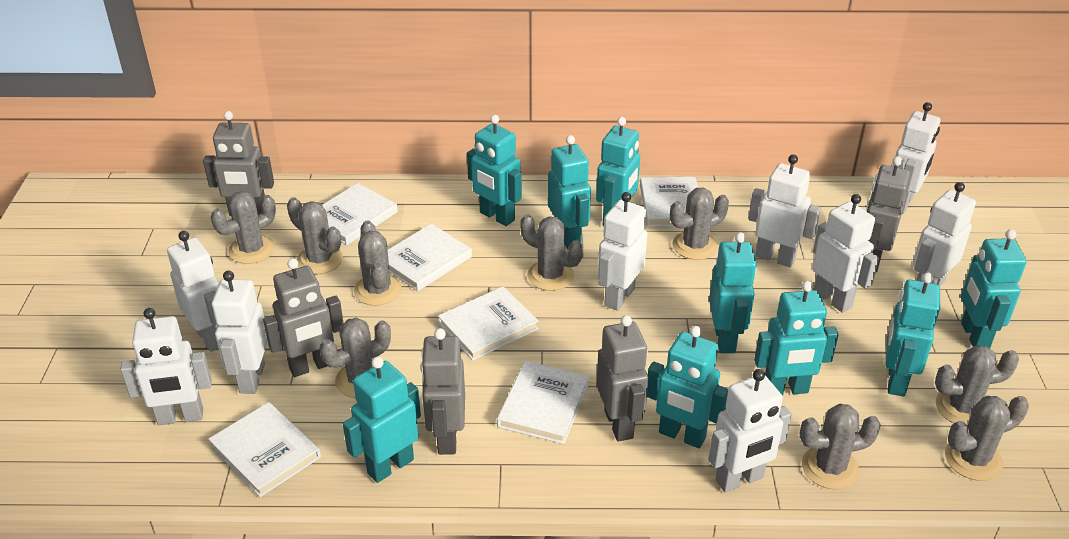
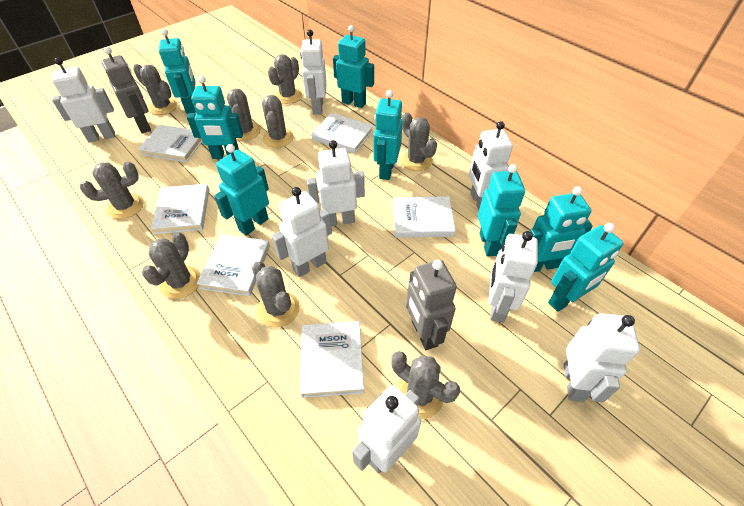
grey robot: 5 -> 2
turquoise robot: 9 -> 8
white robot: 9 -> 8

